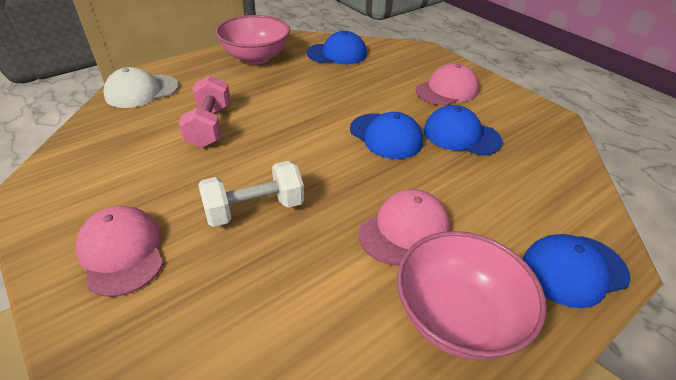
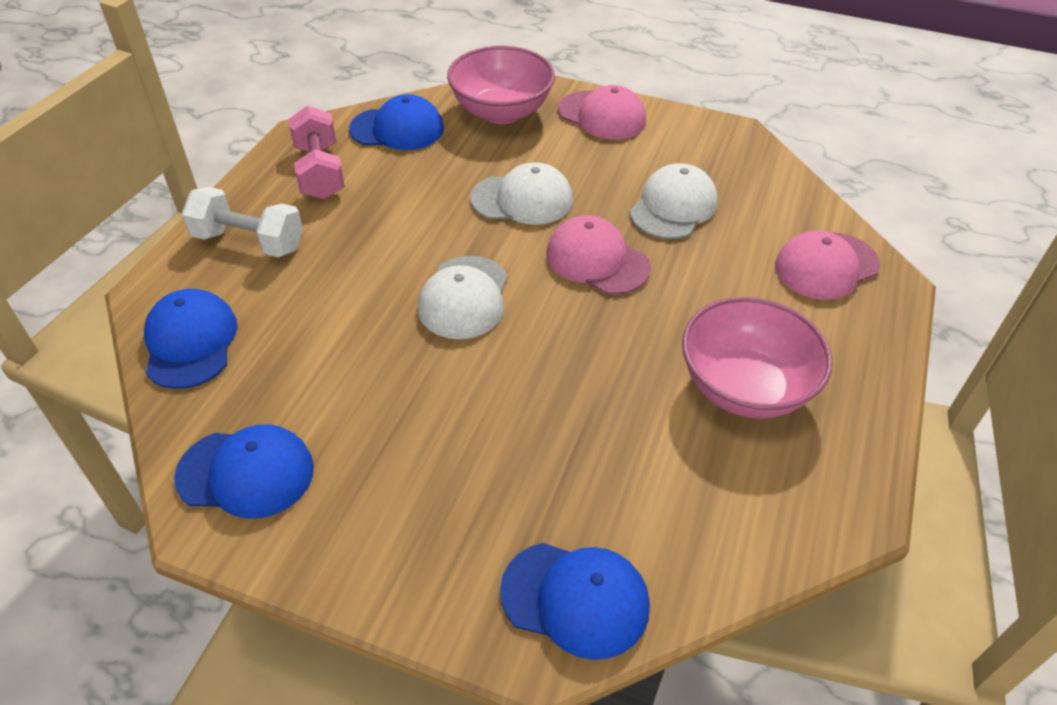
white cap: 1 -> 3

